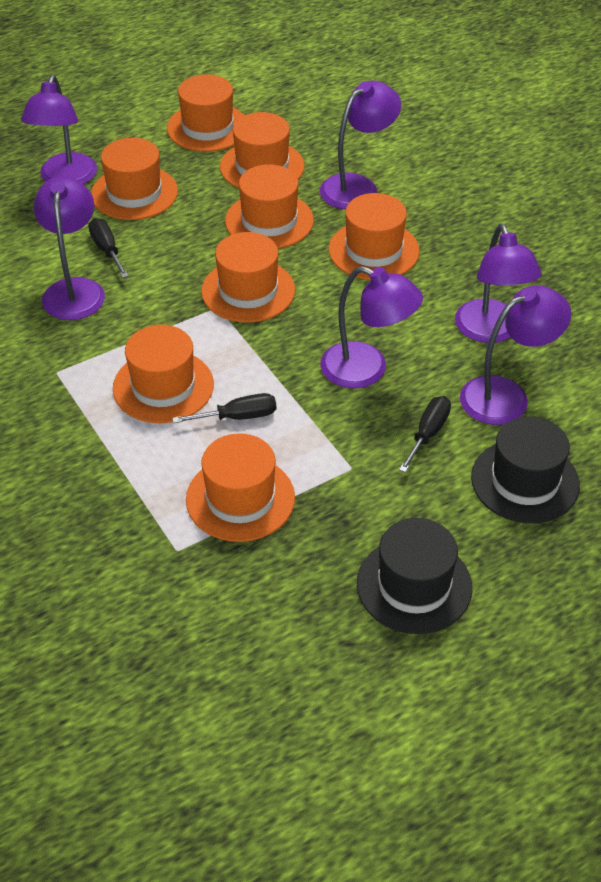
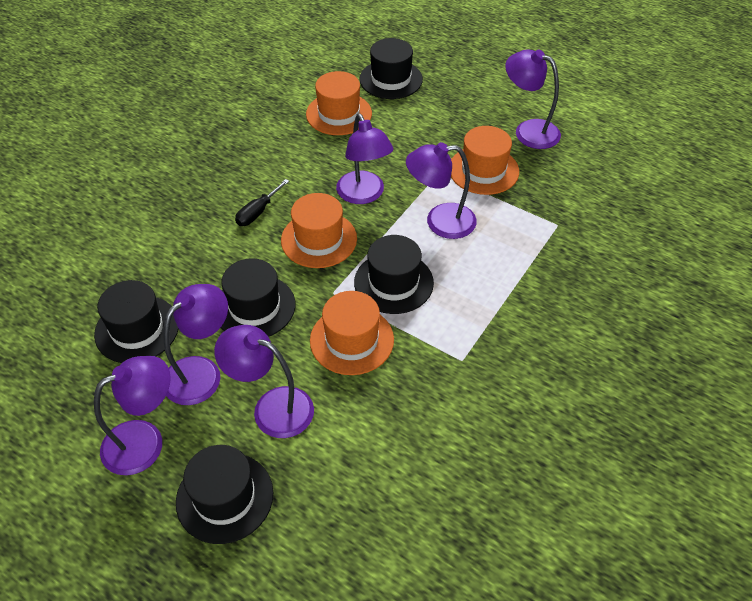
black hat: 2 -> 5
black screwdriver: 3 -> 1
orange hat: 8 -> 4

